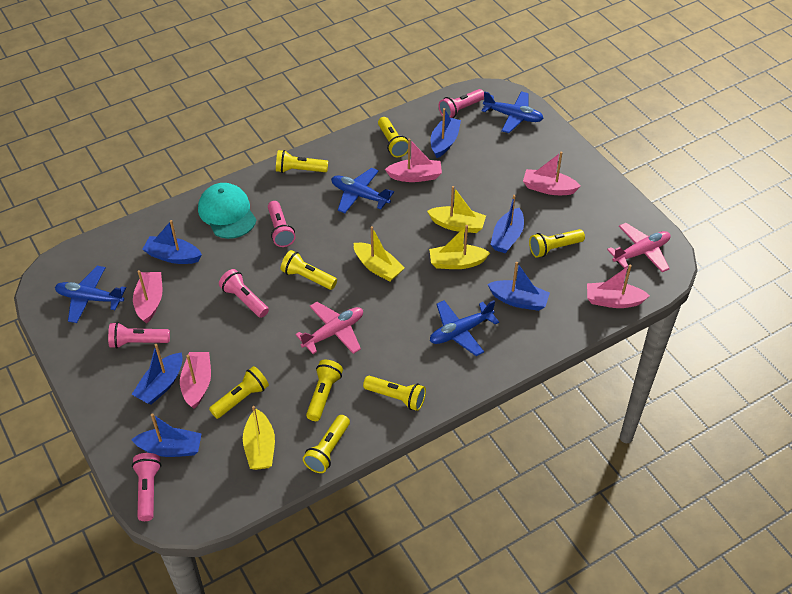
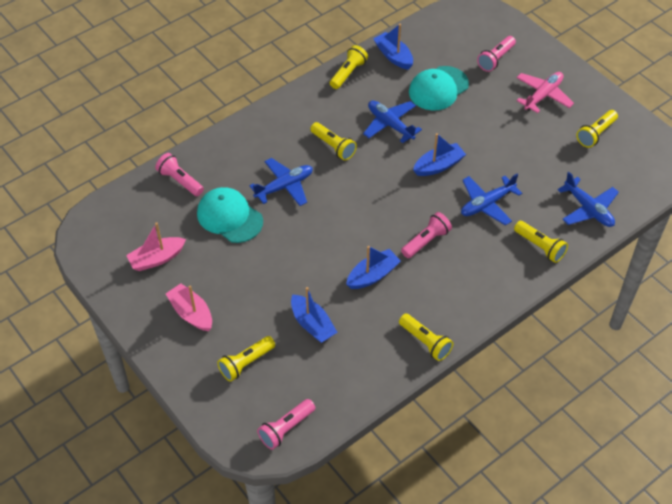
blue boat: 6 -> 4
pink boat: 5 -> 2
pink flashlight: 5 -> 4
pink plane: 2 -> 1
turquoise cap: 1 -> 2
yellow boat: 4 -> 0
yellow flashlight: 8 -> 6

